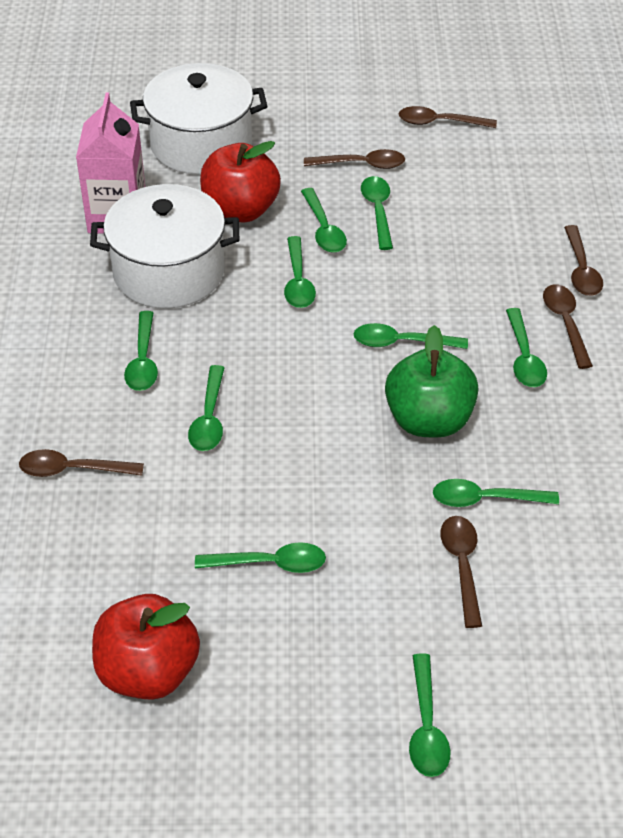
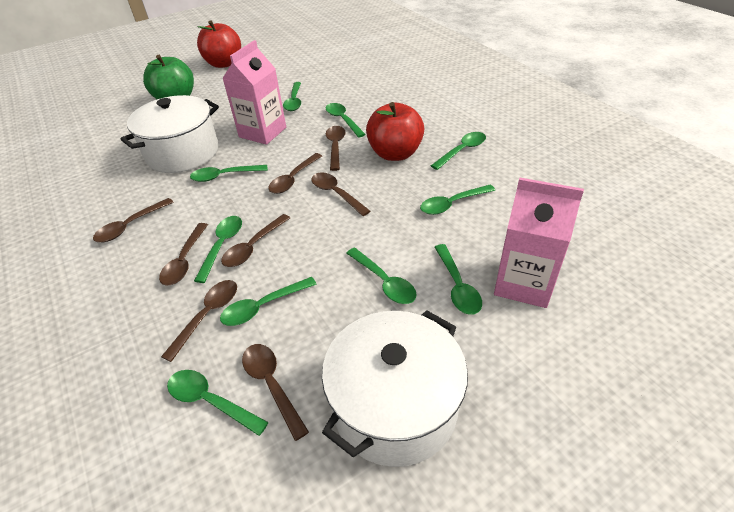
brown spoon: 6 -> 8
pink carton: 1 -> 2

